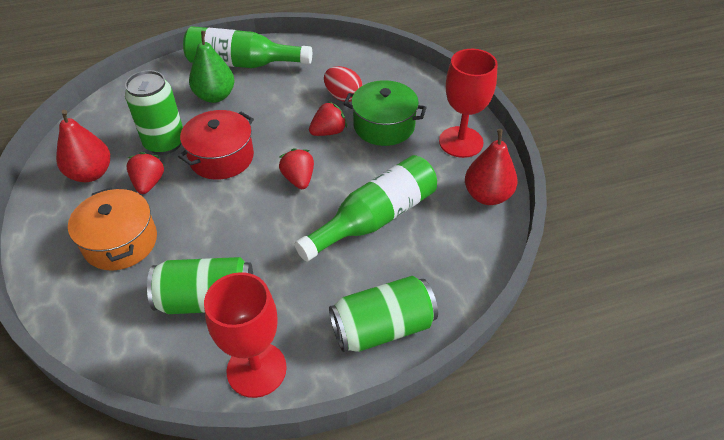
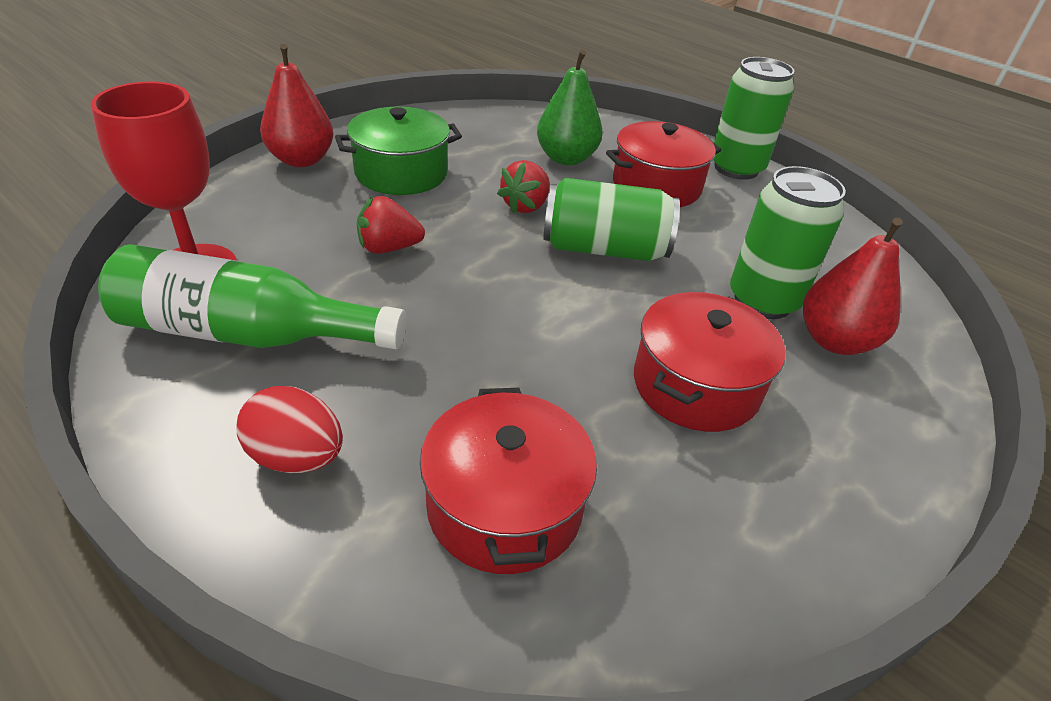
green bottle: 2 -> 1
orange pot: 1 -> 0
red goblet: 2 -> 1
red pot: 1 -> 3
red strawberry: 3 -> 2

